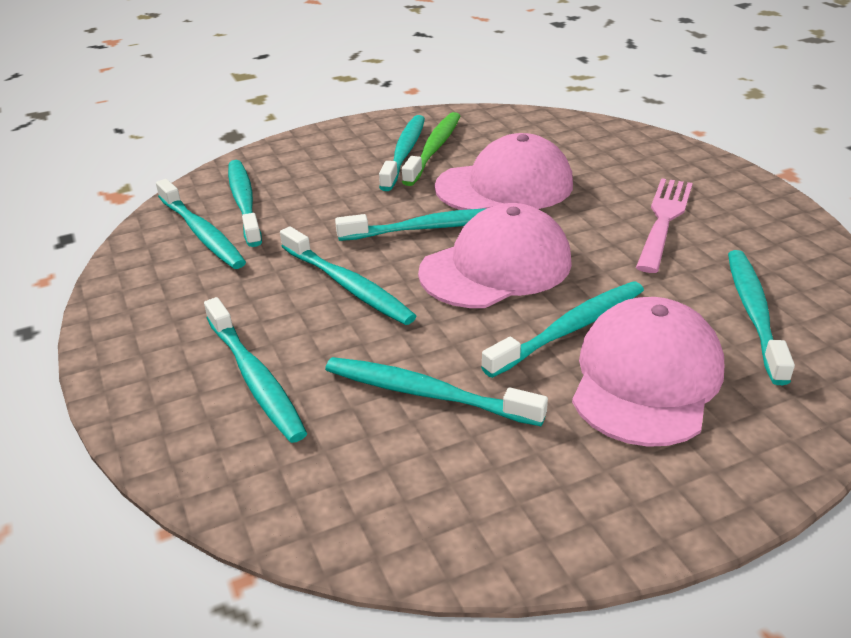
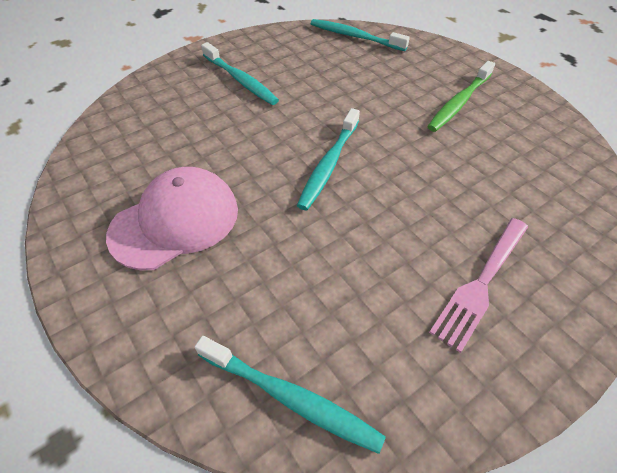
pink cap: 3 -> 1
turquoise toothbrush: 9 -> 4

